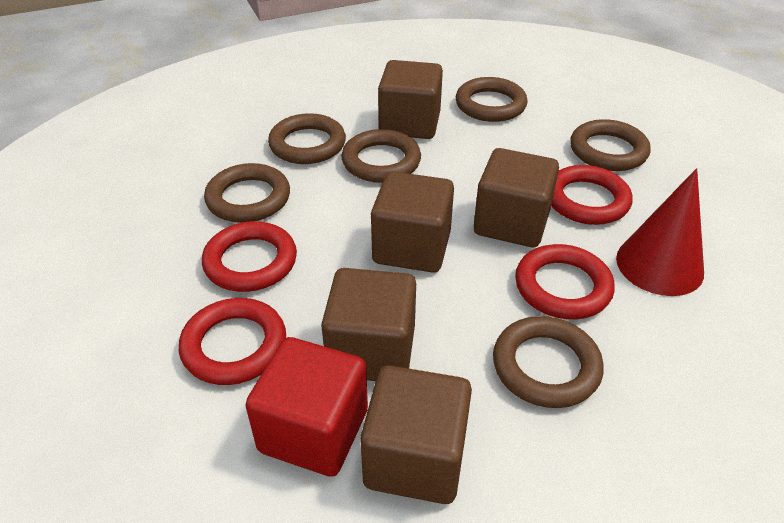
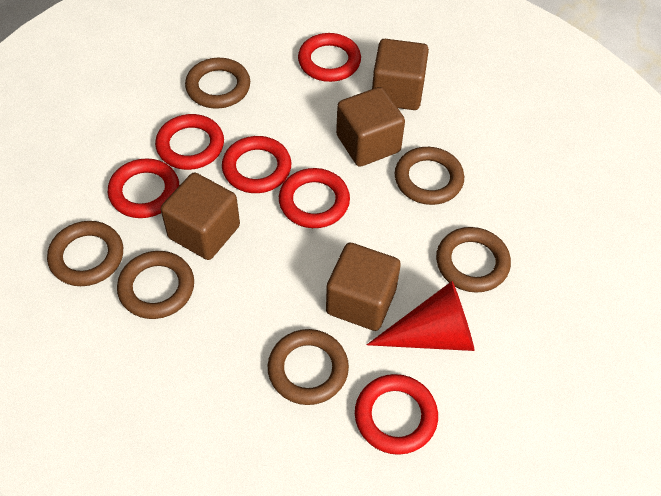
brown cube: 5 -> 4
red cube: 1 -> 0
red ring: 4 -> 6

